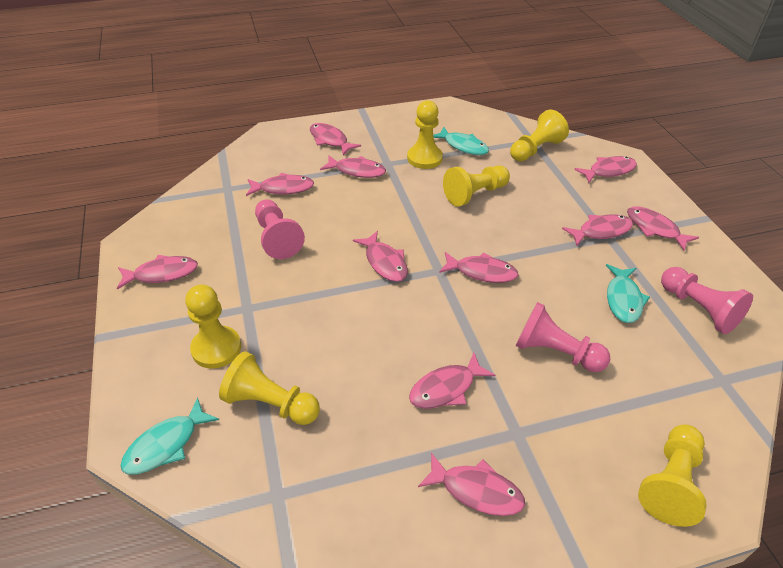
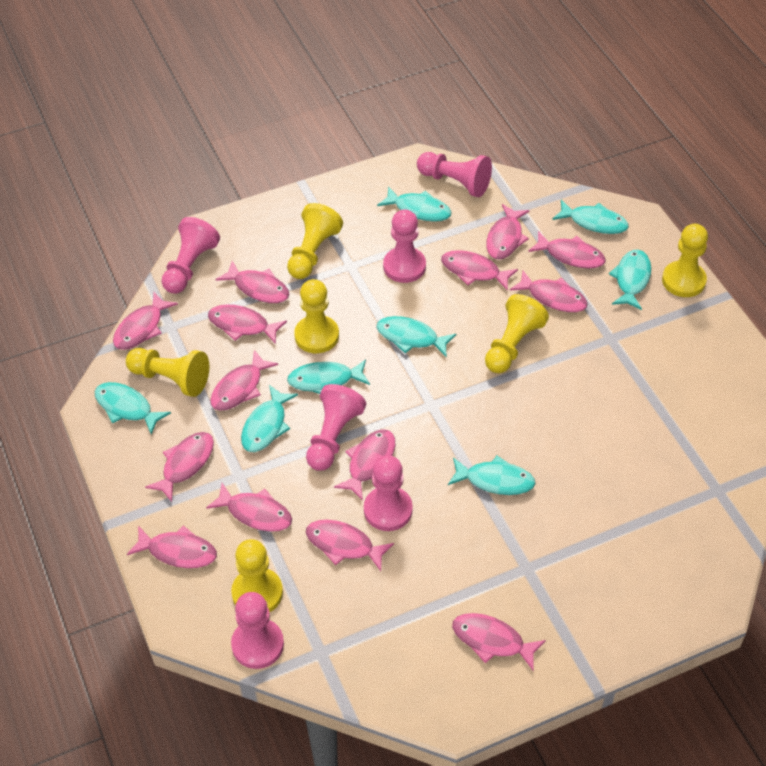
pink fish: 11 -> 14
pink pawn: 3 -> 6
turquoise fish: 3 -> 8

